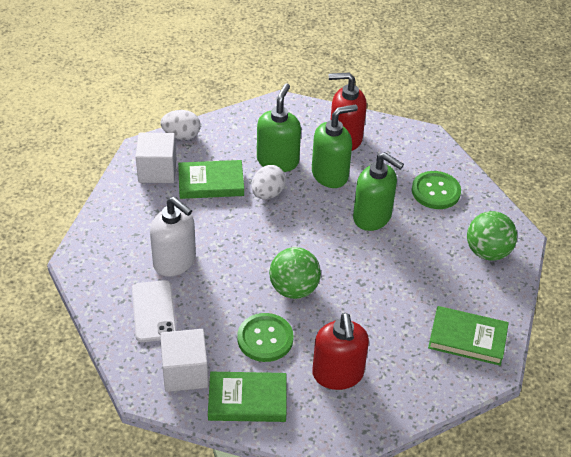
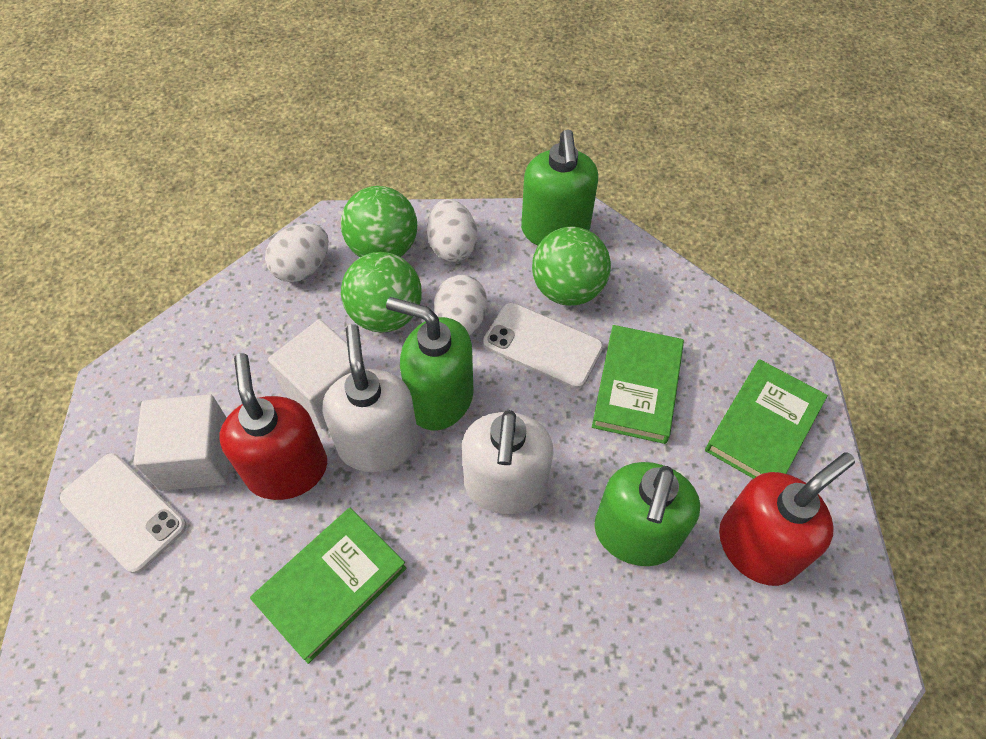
green ball: 2 -> 3
green button: 2 -> 0
white egg: 2 -> 3
white phone: 1 -> 2
white soap dispenser: 1 -> 2

